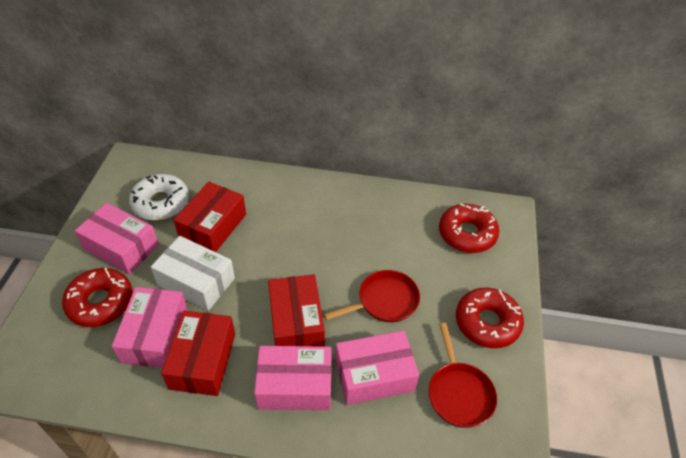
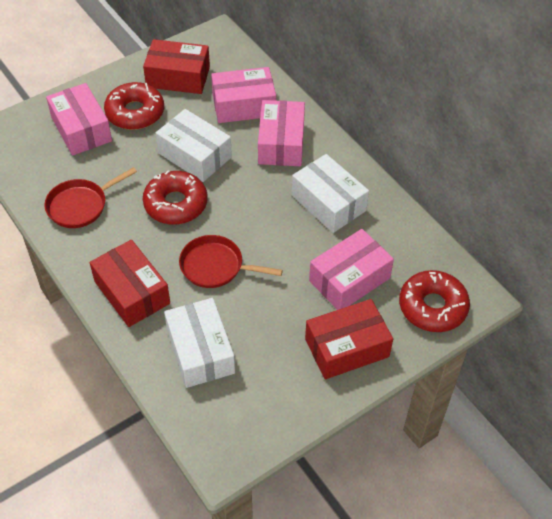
white box: 1 -> 3
white donut: 1 -> 0

